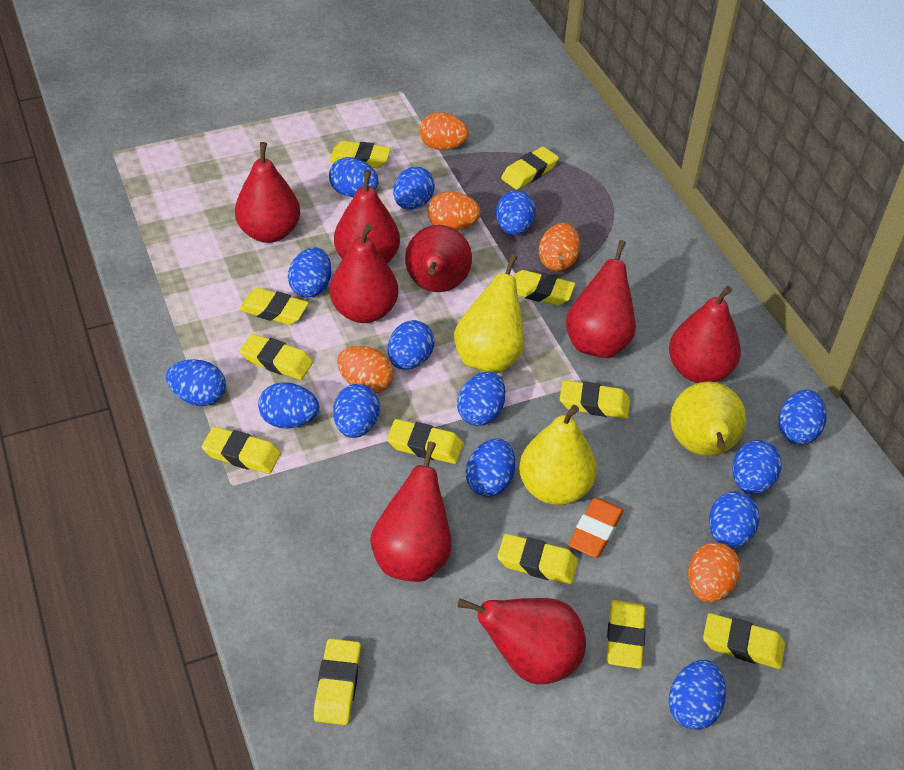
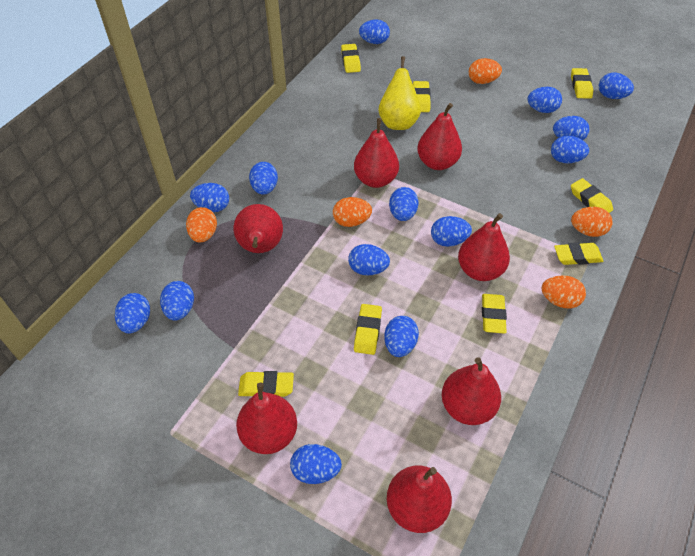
orange eraser: 1 -> 0
red pear: 8 -> 7
yellow eraser: 12 -> 8
yellow pear: 3 -> 1

